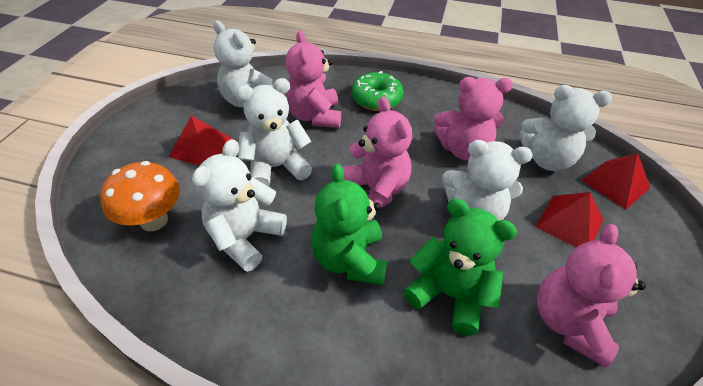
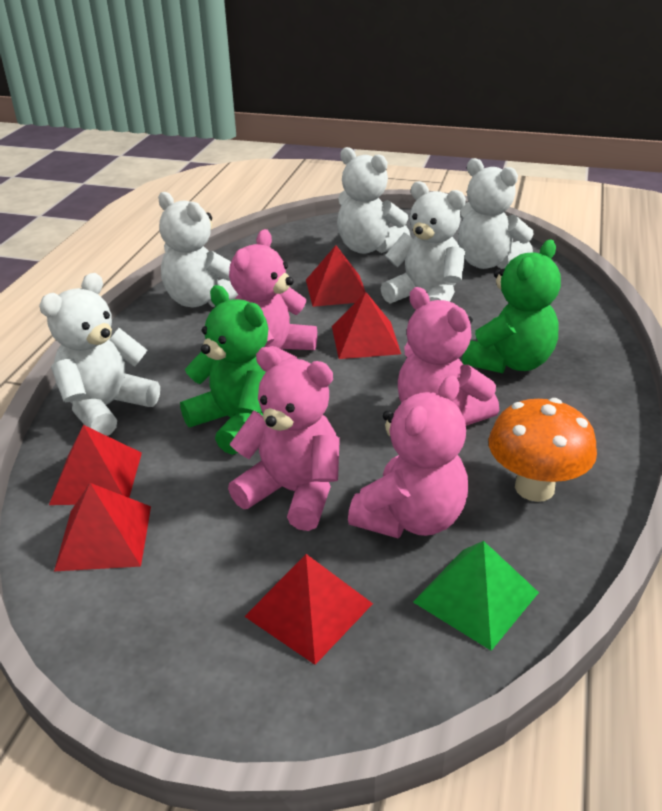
green donut: 1 -> 0
green pyramid: 0 -> 1
red pyramid: 3 -> 5

